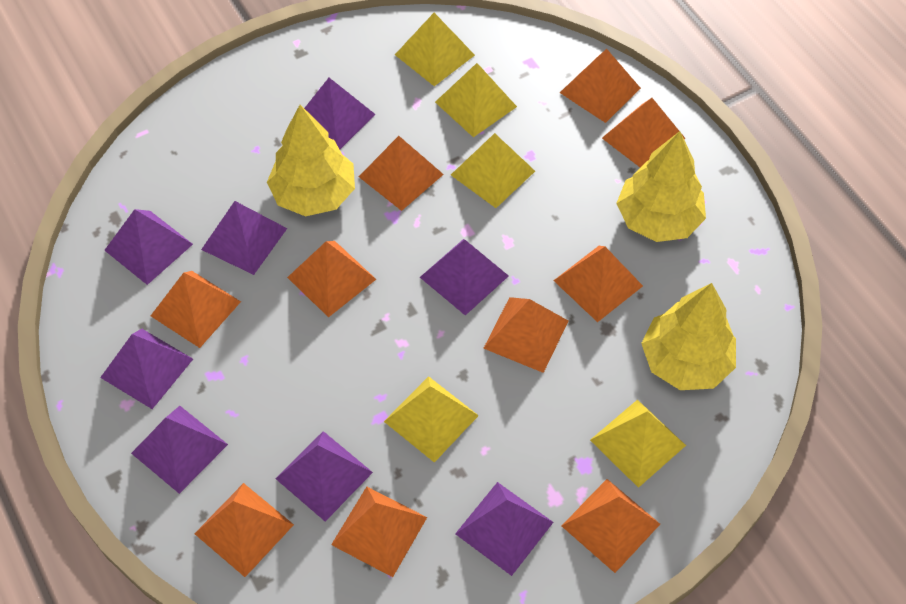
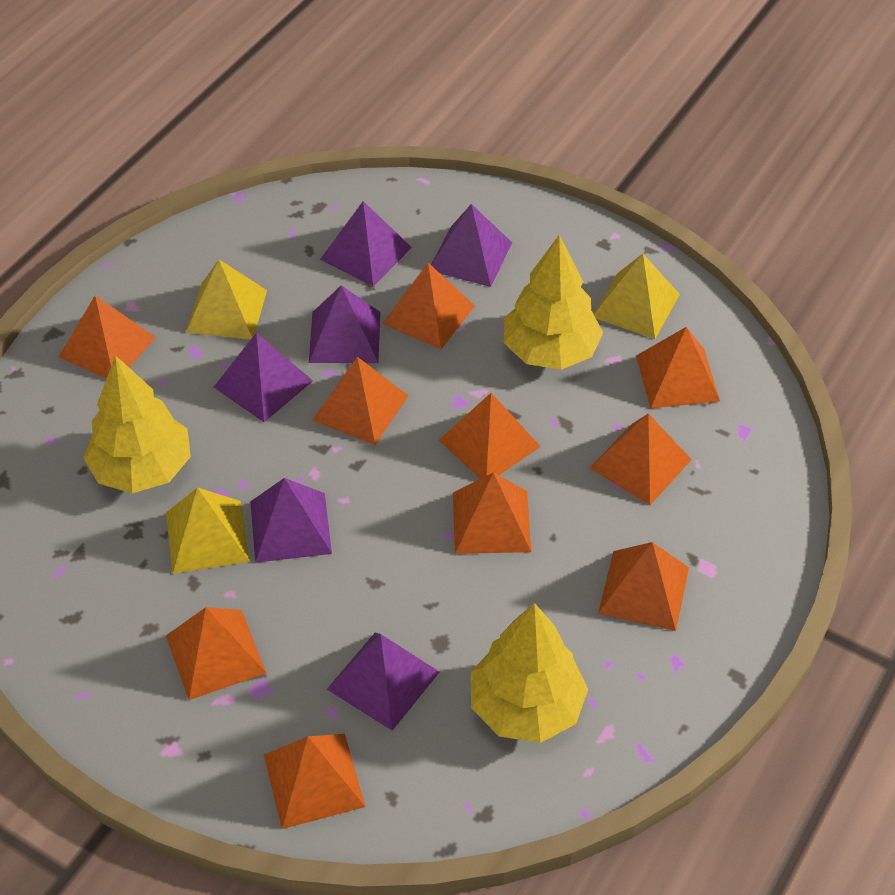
purple pyramid: 8 -> 6
yellow pyramid: 5 -> 3

